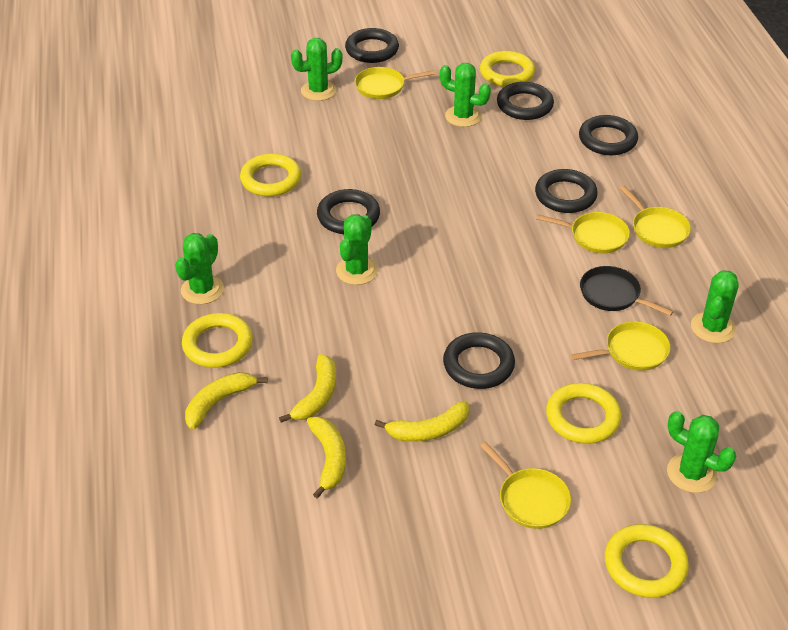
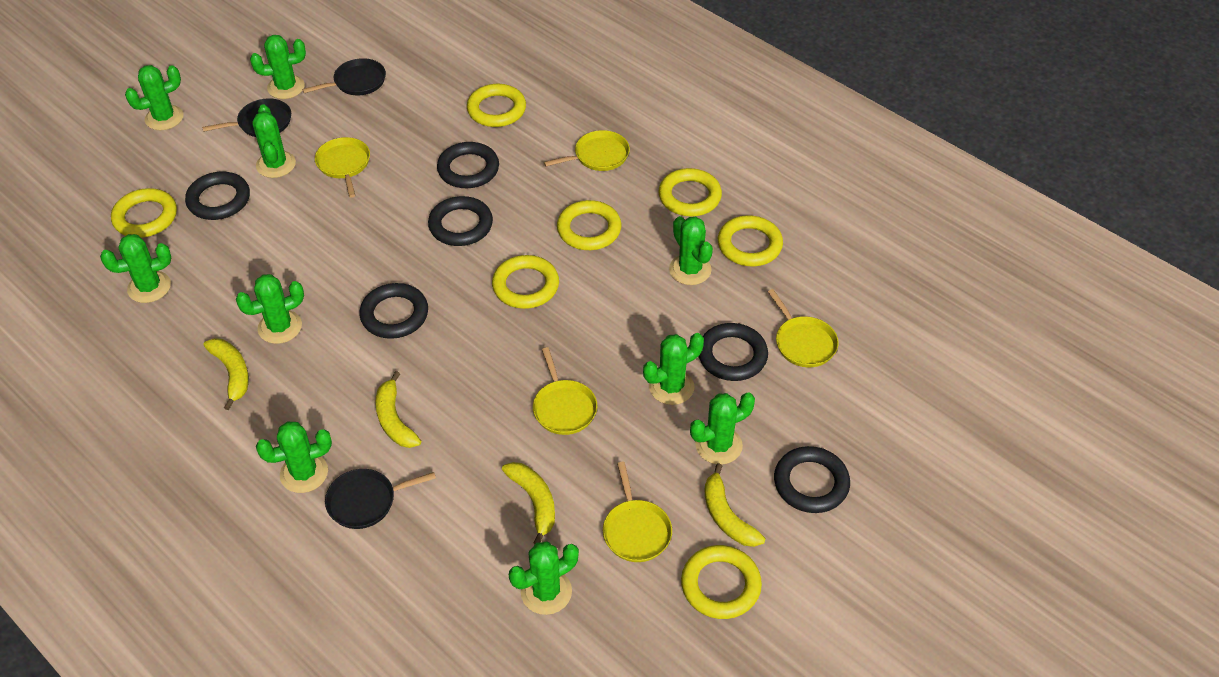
black pan: 1 -> 3
green cactus: 6 -> 10
yellow ring: 5 -> 7

